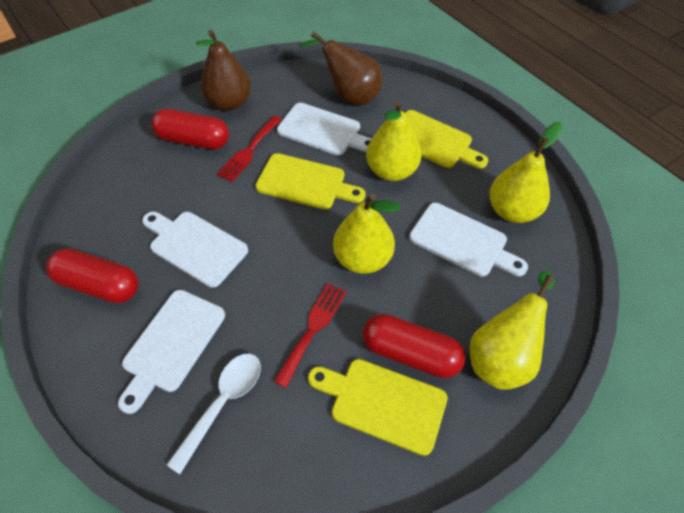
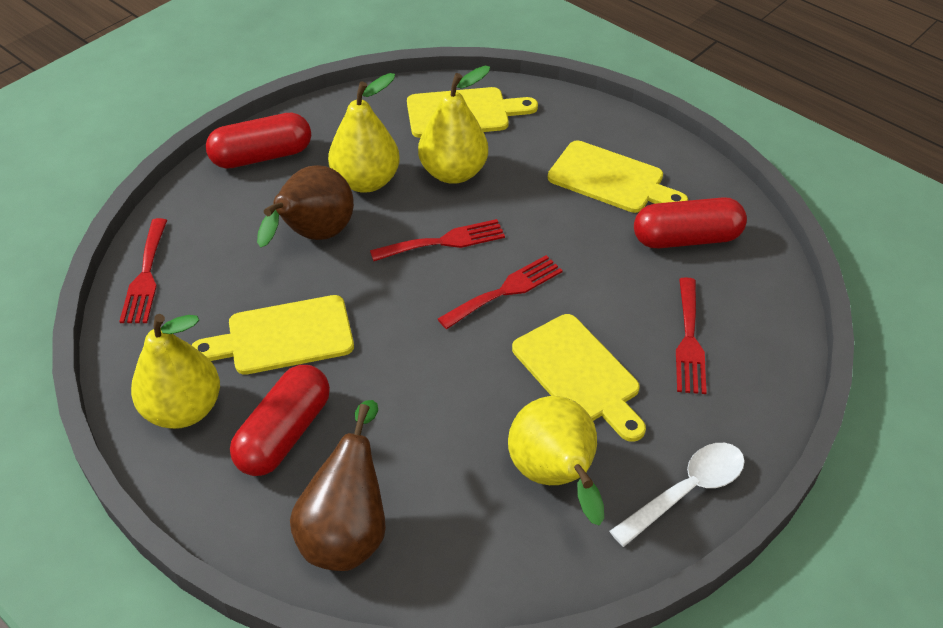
red fork: 2 -> 4
white cutting board: 4 -> 0
yellow cutting board: 3 -> 4

